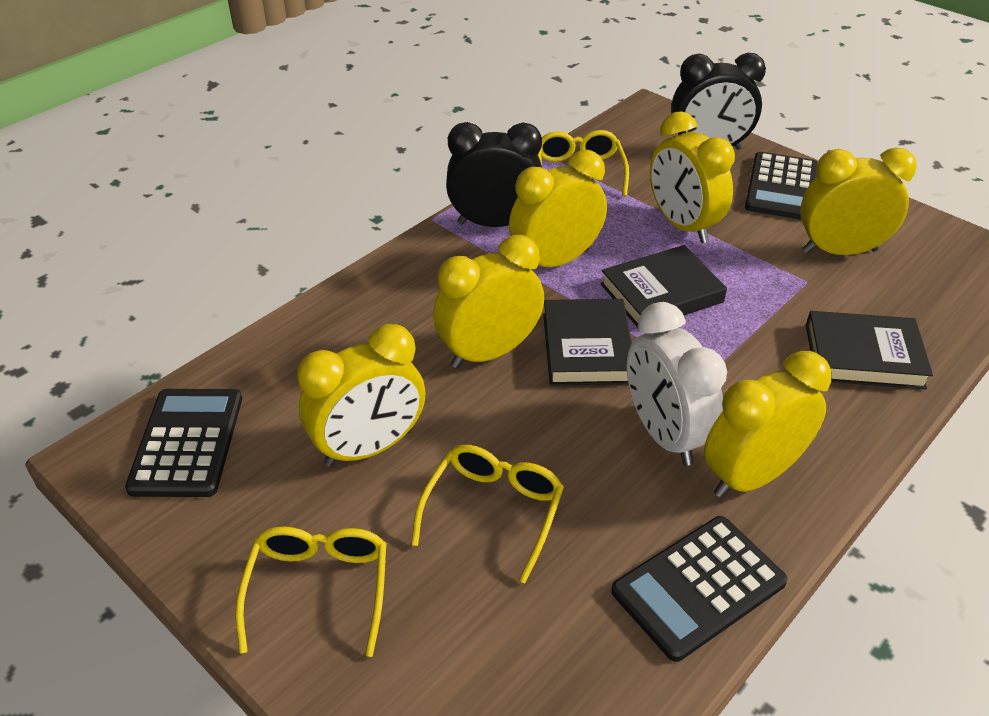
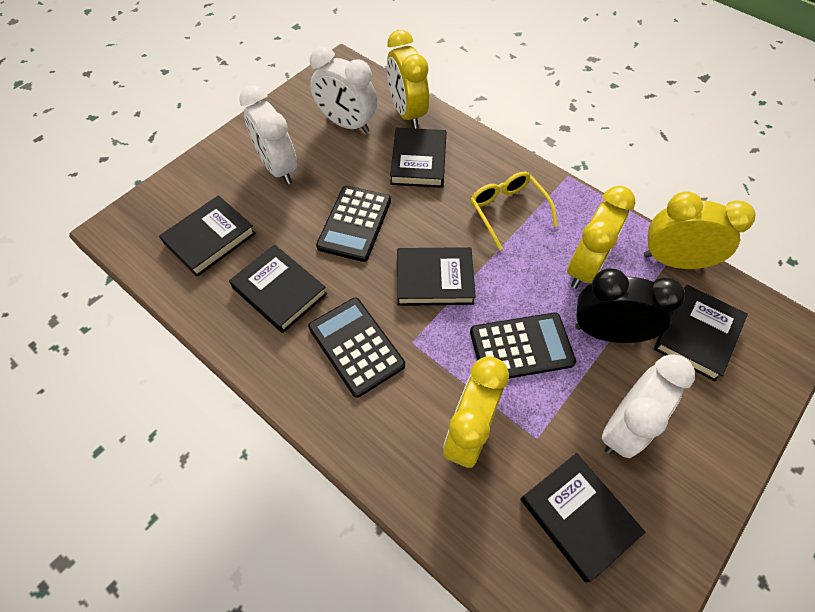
black book: 3 -> 6
black clock: 2 -> 1
white clock: 1 -> 3
yellow clock: 6 -> 4
yellow glasses: 3 -> 1

